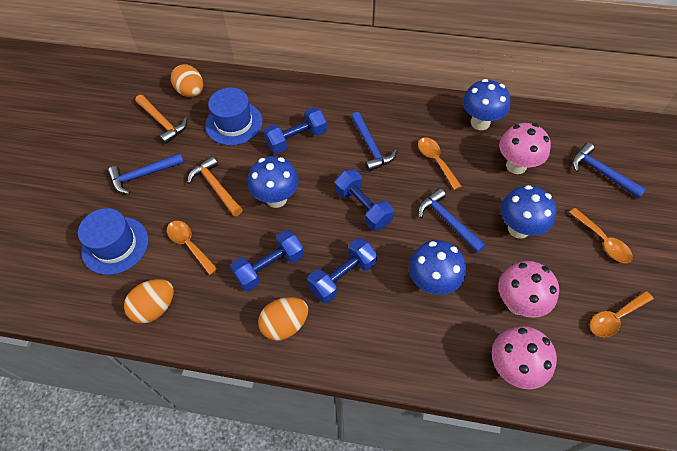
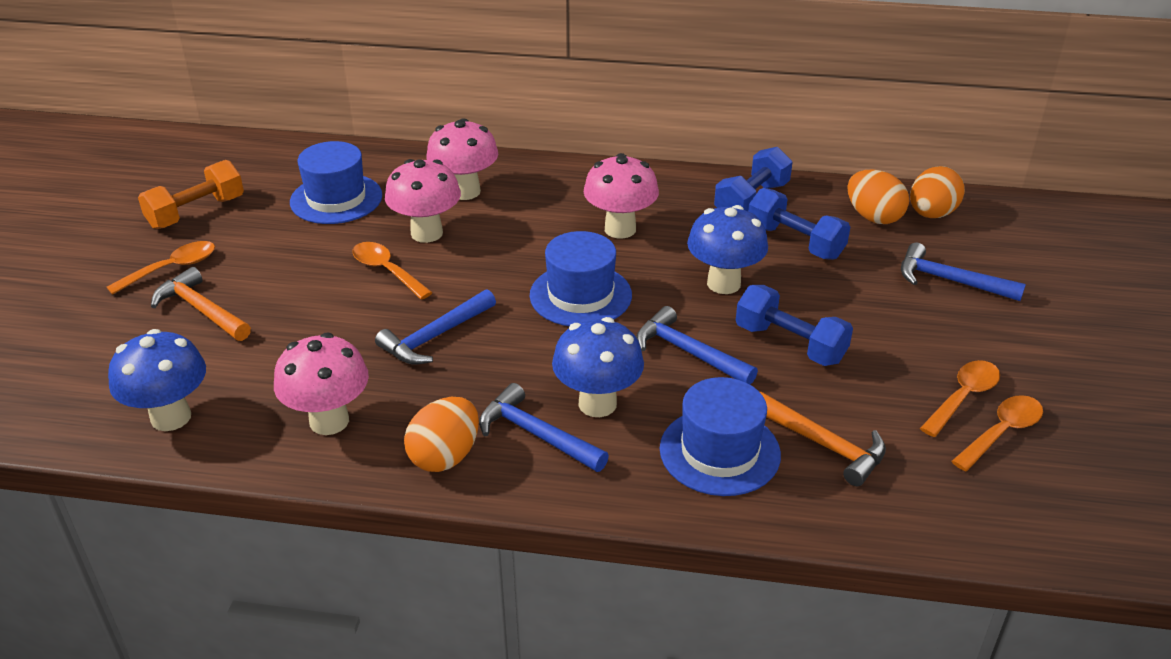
blue dumbbell: 4 -> 3
blue hat: 2 -> 3
blue mushroom: 4 -> 3
orange dumbbell: 0 -> 1
pink mushroom: 3 -> 4

